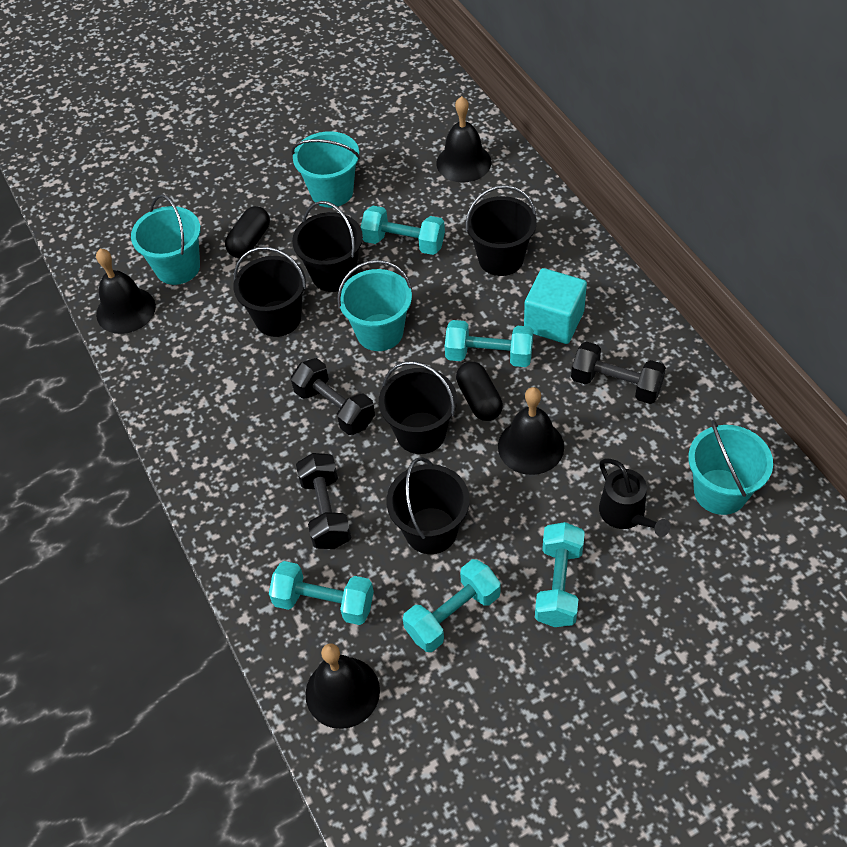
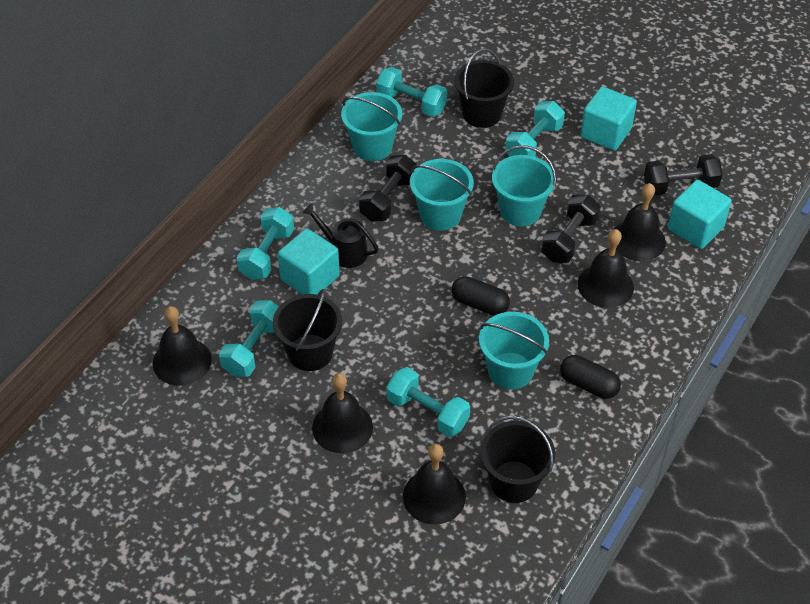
black bell: 4 -> 5
black bucket: 5 -> 3
turquoise cube: 1 -> 3

